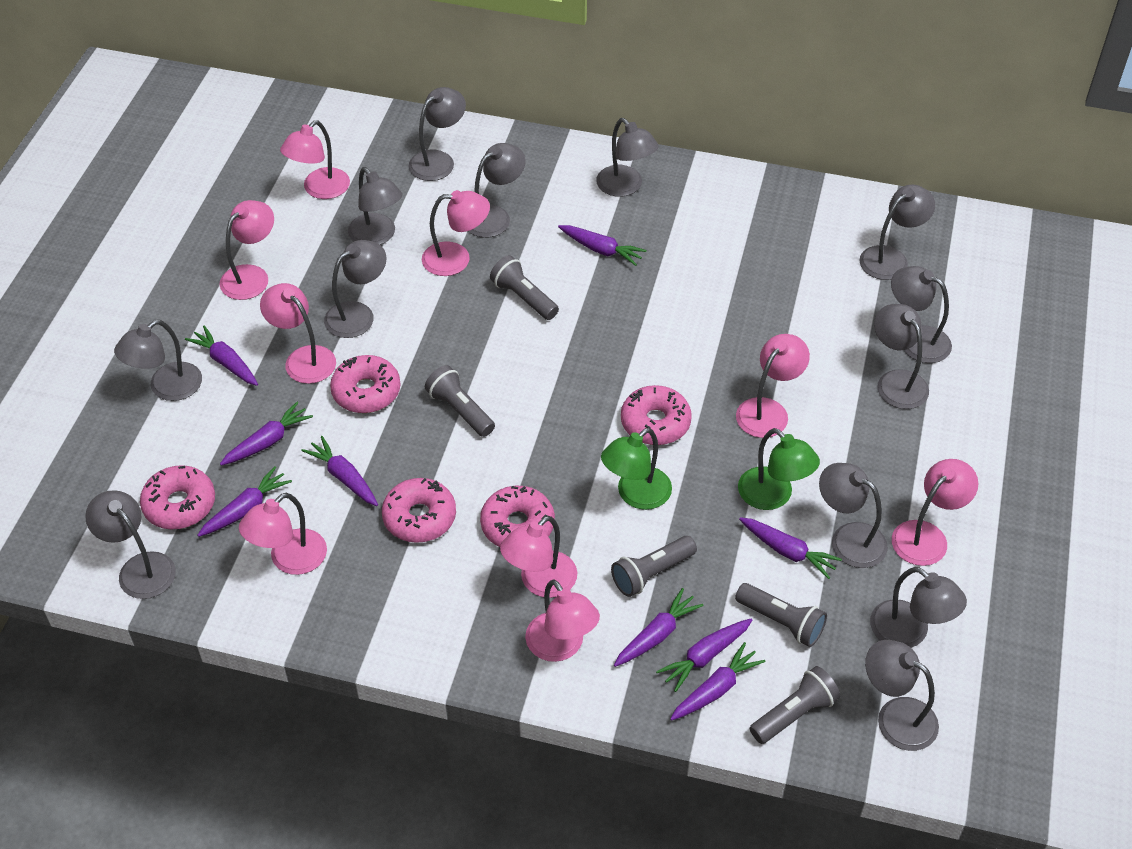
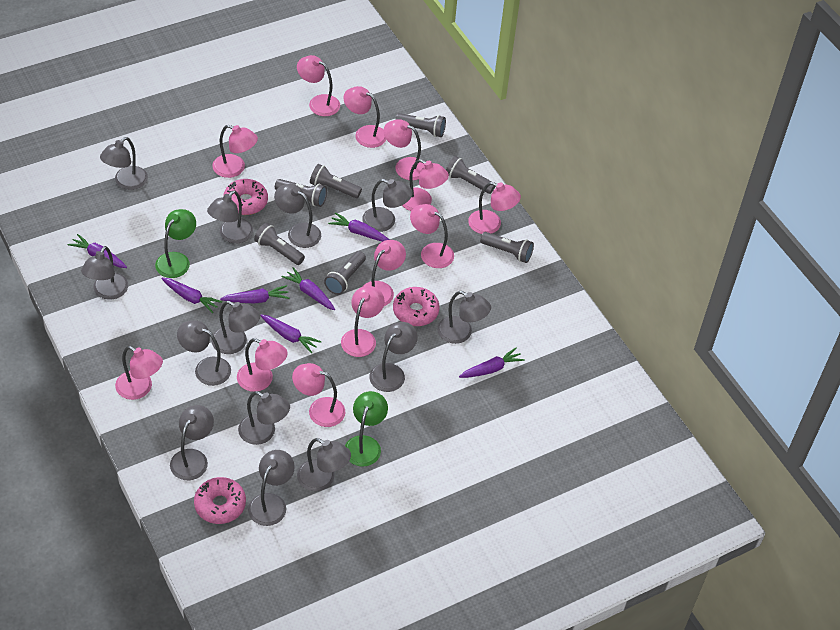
grey flashlight: 5 -> 7
pink donut: 5 -> 3
pink lamp: 9 -> 12
purple carrot: 9 -> 7

